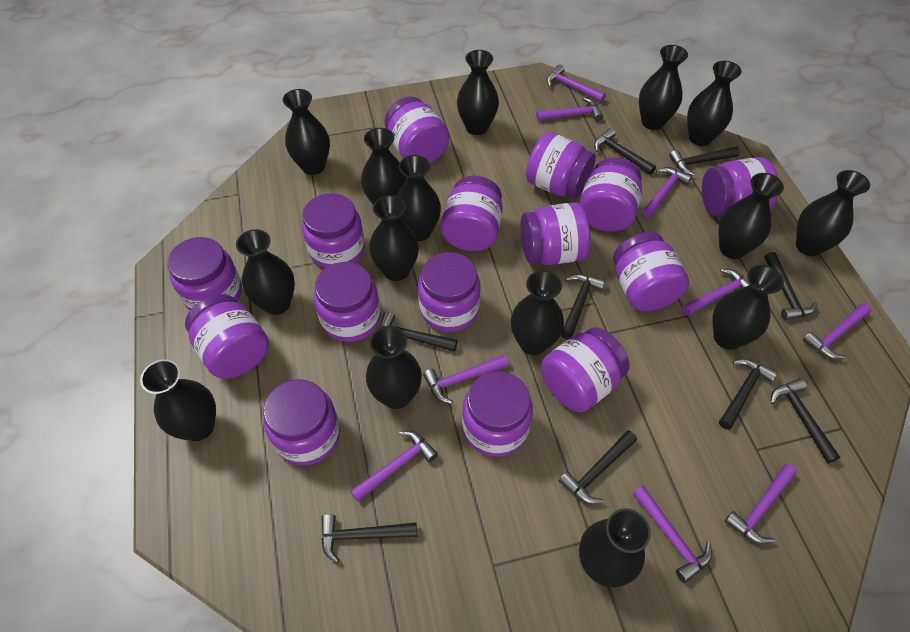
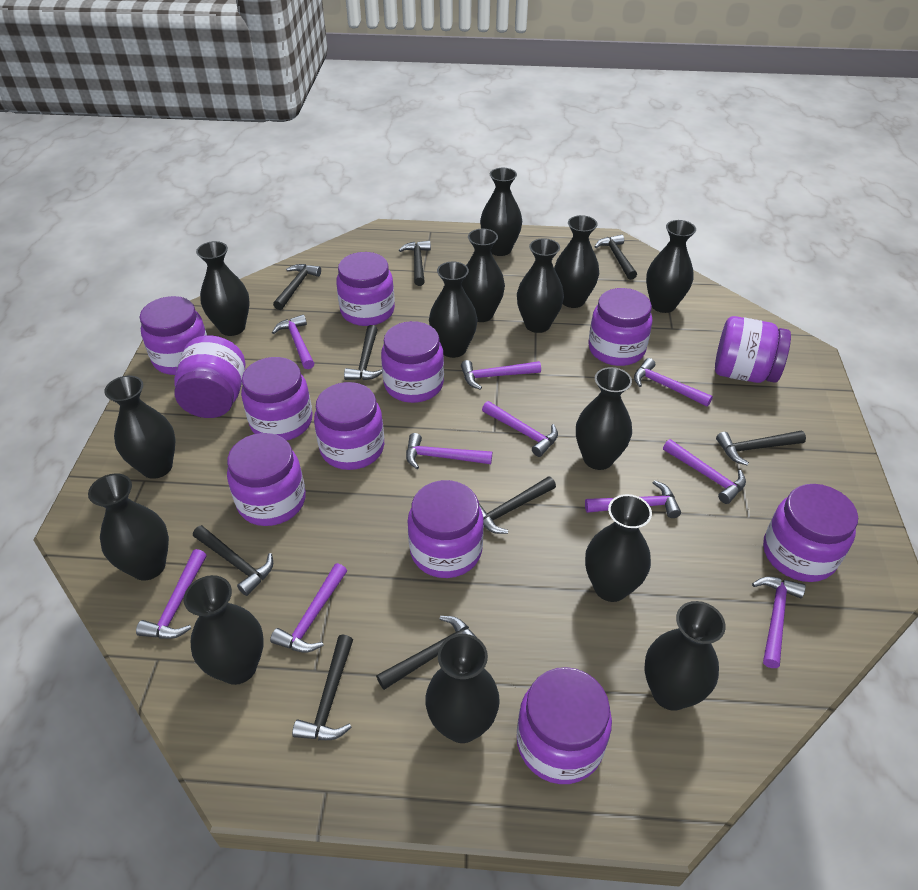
black vase: 15 -> 14
purple hammer: 9 -> 10
purple jar: 15 -> 12

